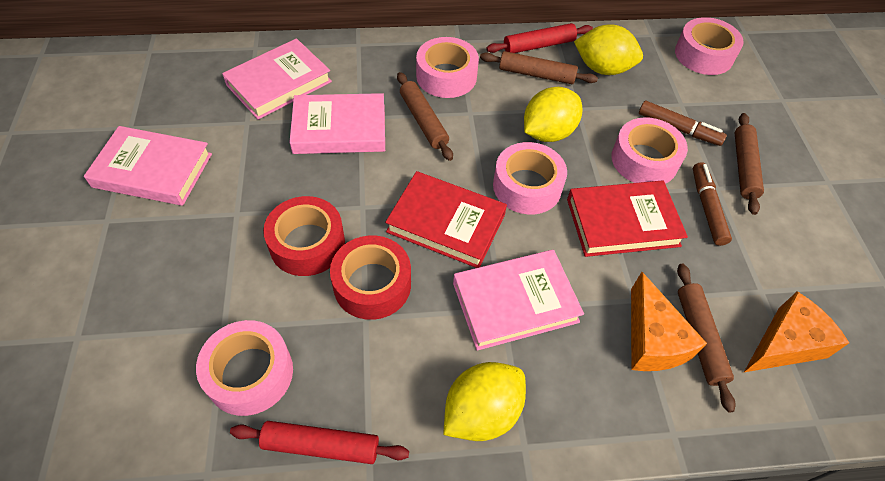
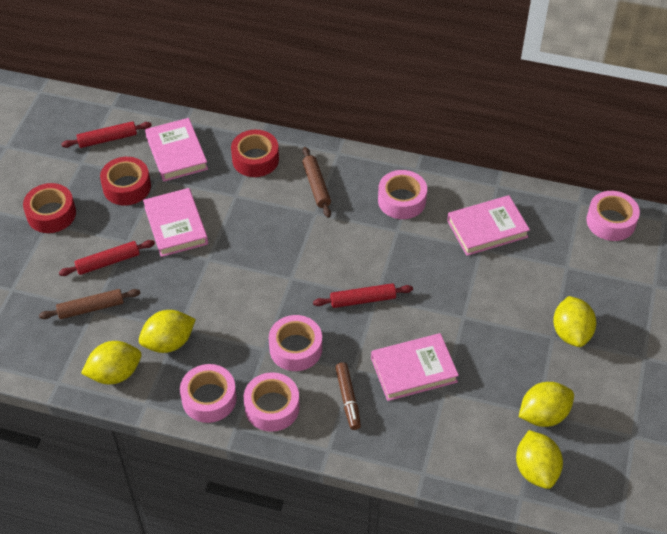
brown marker: 2 -> 1
brown rolling pin: 4 -> 2
orange cheese: 2 -> 0
red book: 2 -> 0
red rolling pin: 2 -> 3
red tape: 2 -> 3
yellow lemon: 3 -> 5

